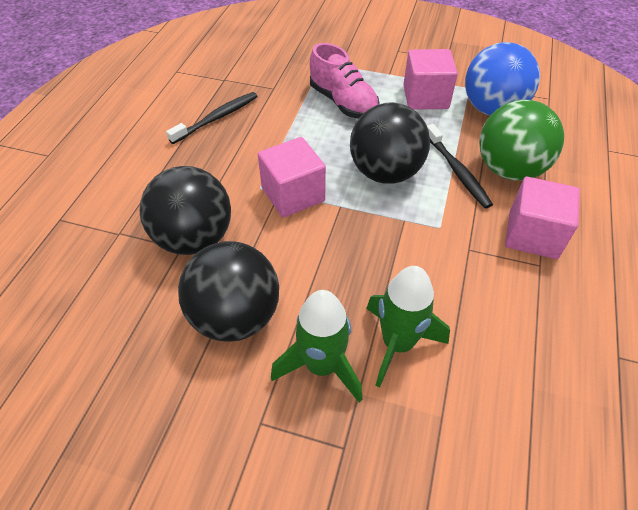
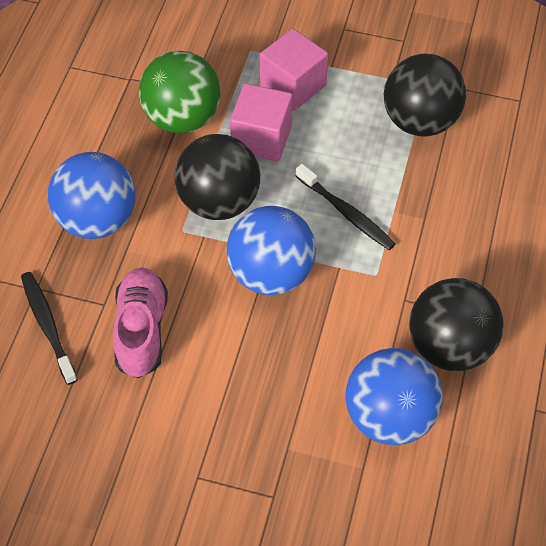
blue ball: 1 -> 3
green rocket: 2 -> 0
pink cube: 3 -> 2

